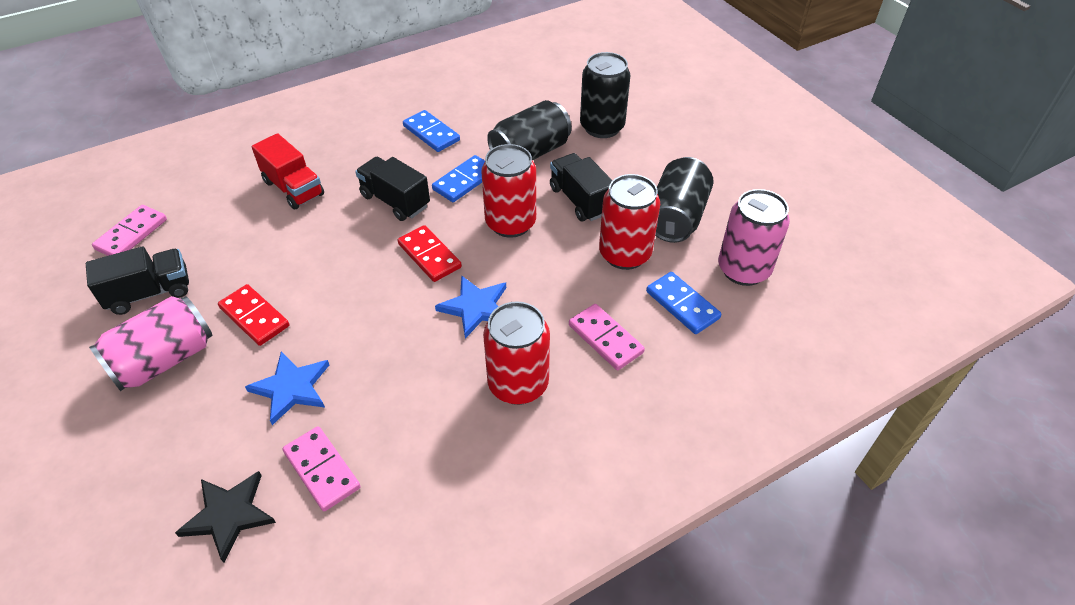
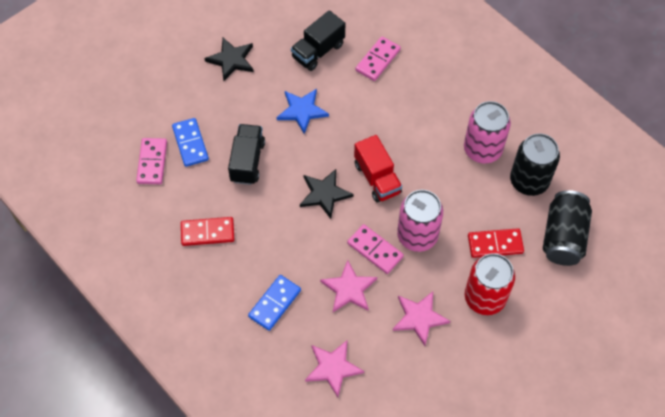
black can: 3 -> 2
black star: 1 -> 2
black truck: 3 -> 2
blue domino: 3 -> 2
blue star: 2 -> 1
pink star: 0 -> 3
red can: 3 -> 1

